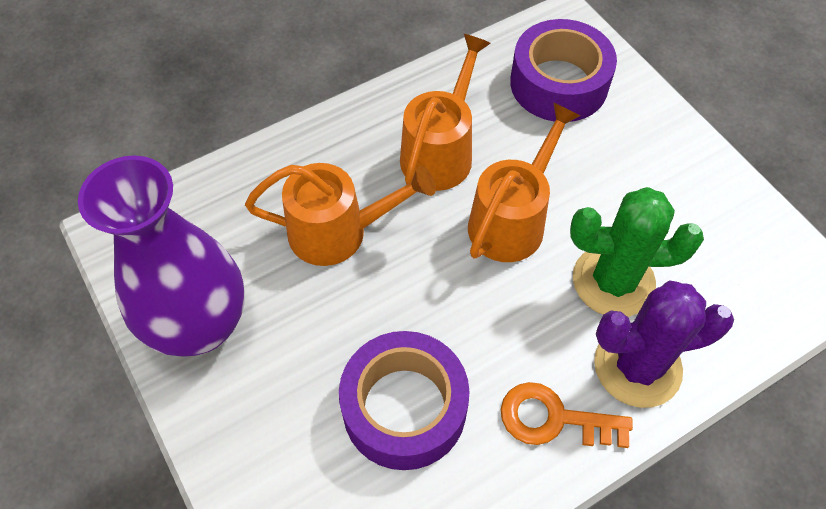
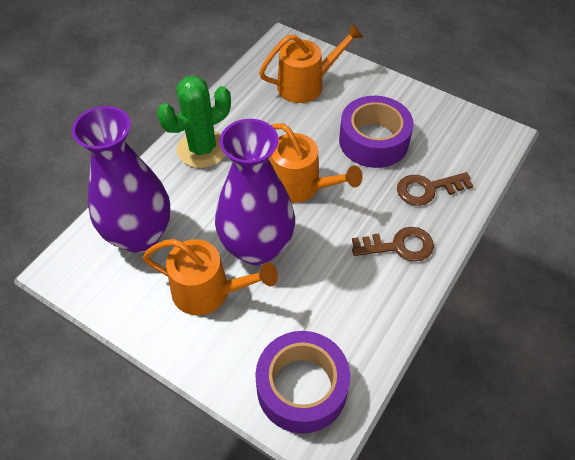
brown key: 0 -> 2
orange key: 1 -> 0
purple cactus: 1 -> 0
purple vase: 1 -> 2

